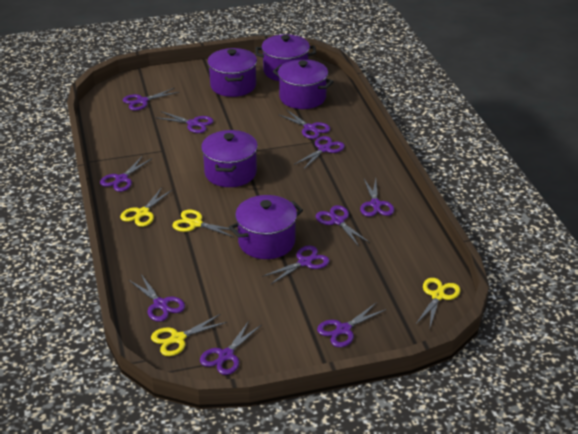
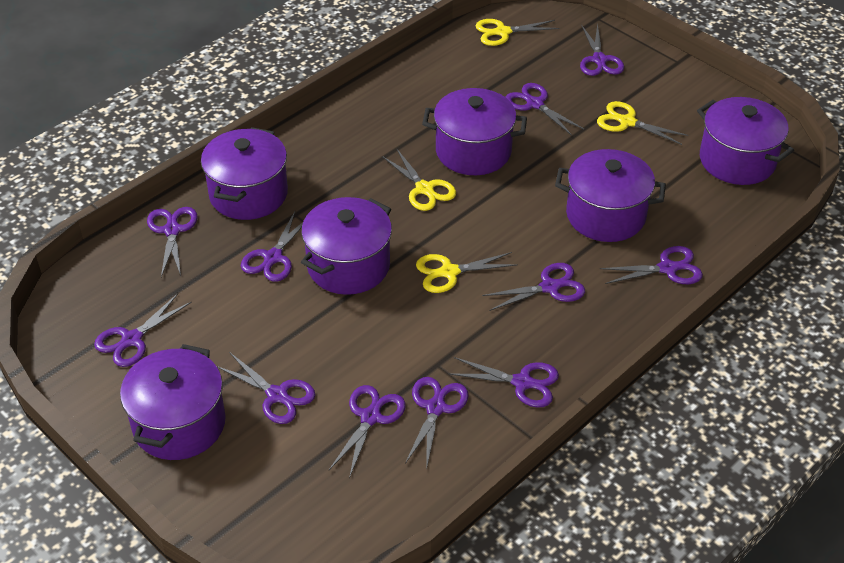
purple pot: 5 -> 6

